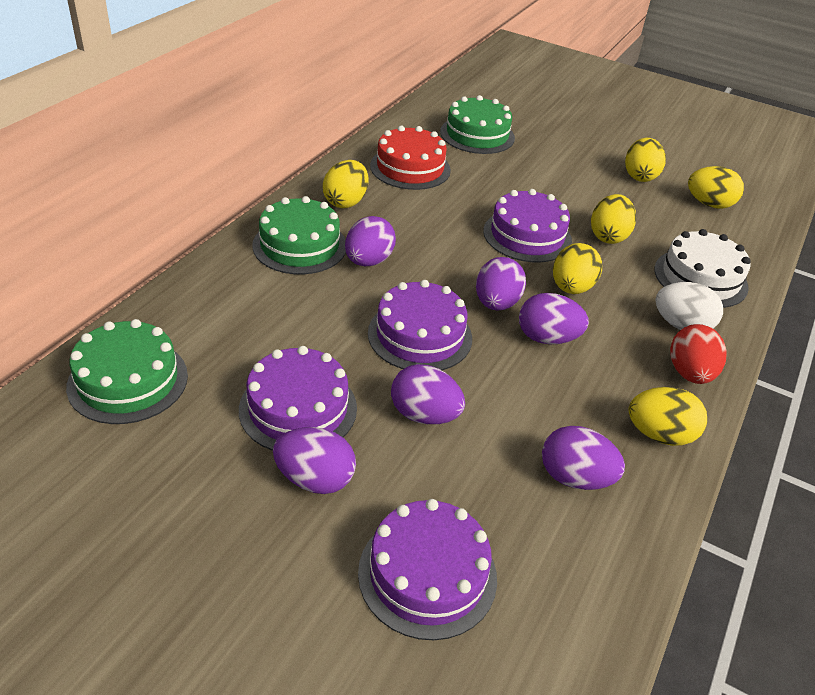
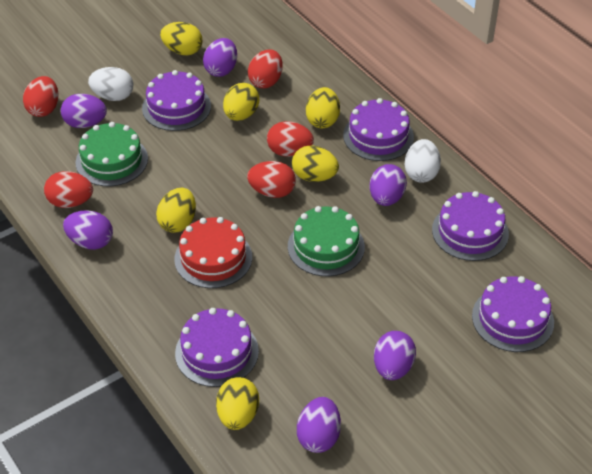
green cake: 3 -> 2
purple cake: 4 -> 5
red egg: 1 -> 5
white cake: 1 -> 0
white egg: 1 -> 2

